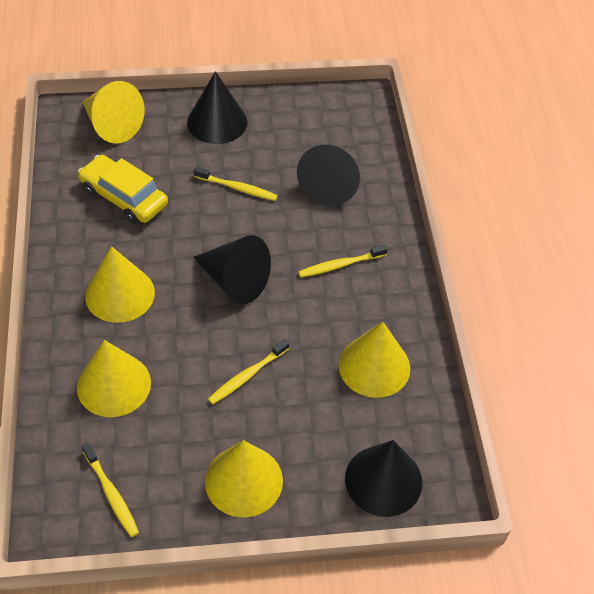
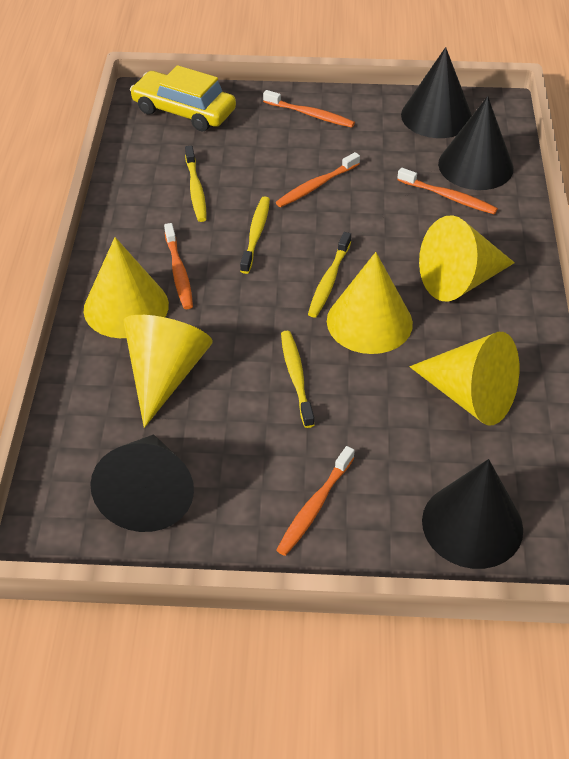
orange toothbrush: 0 -> 5

